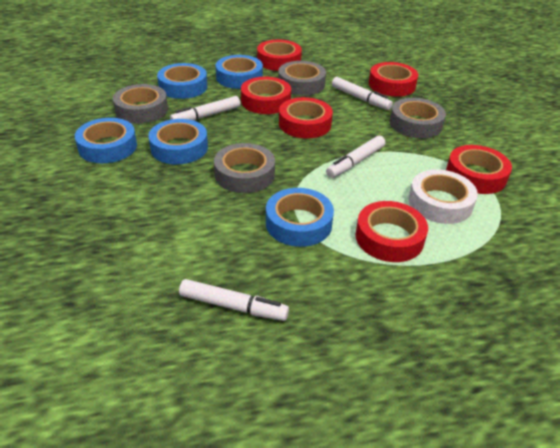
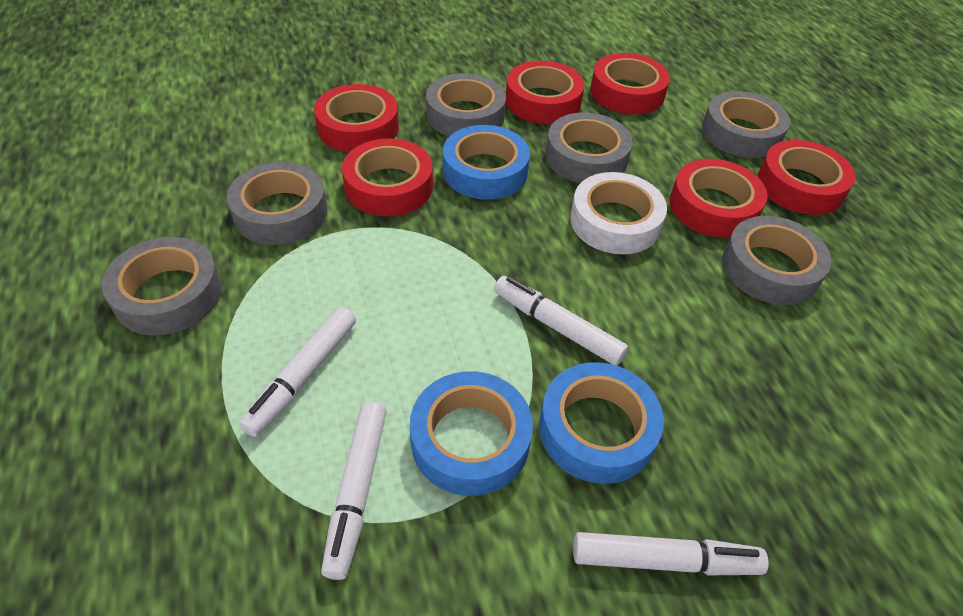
blue tape: 5 -> 3
grey tape: 4 -> 6

